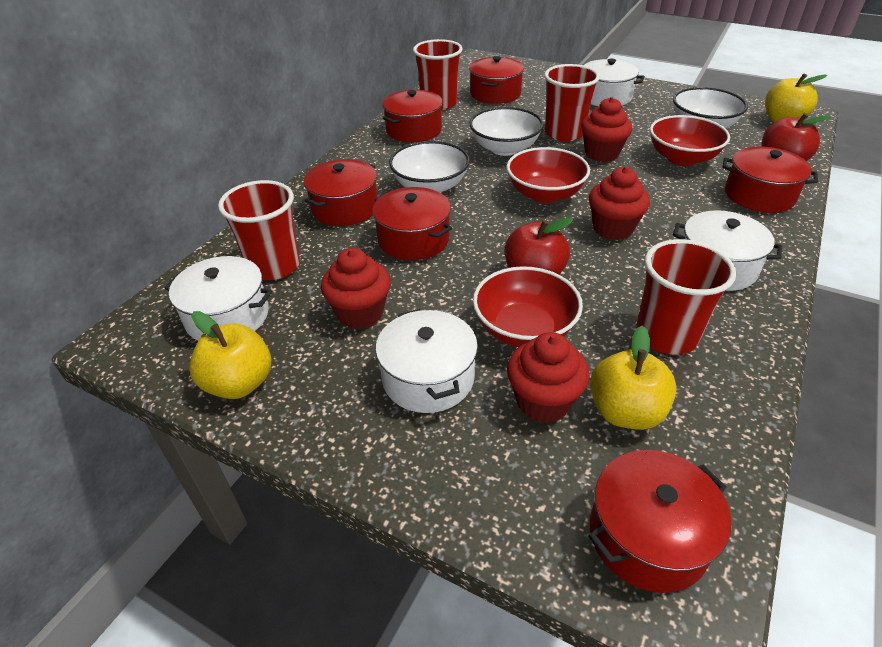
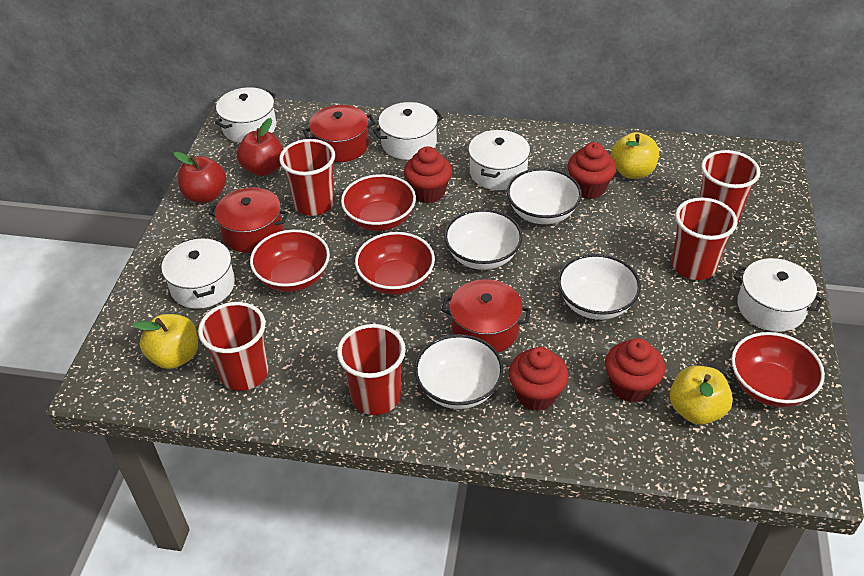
red bowl: 3 -> 4
red cup: 4 -> 5
red pot: 6 -> 3
white bowl: 3 -> 4
white pot: 4 -> 5

